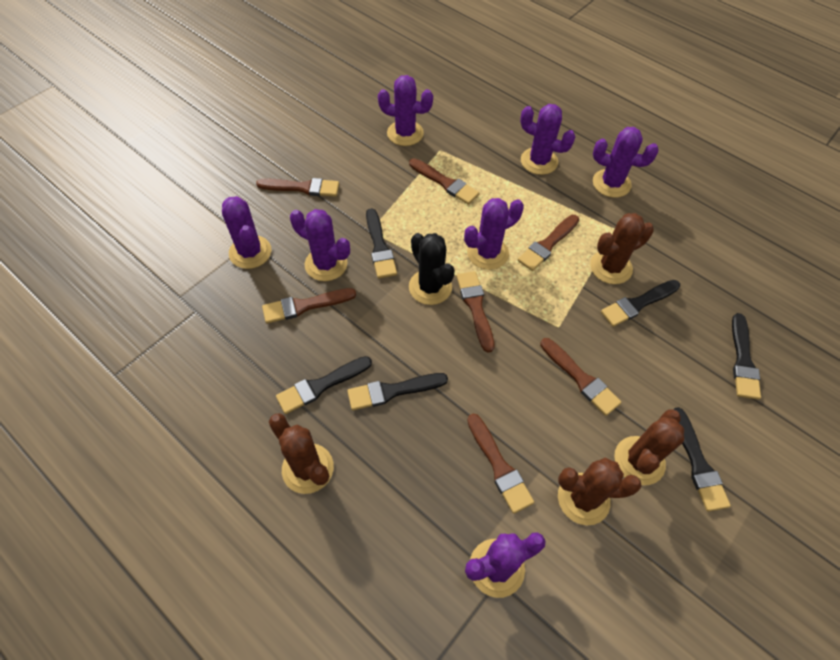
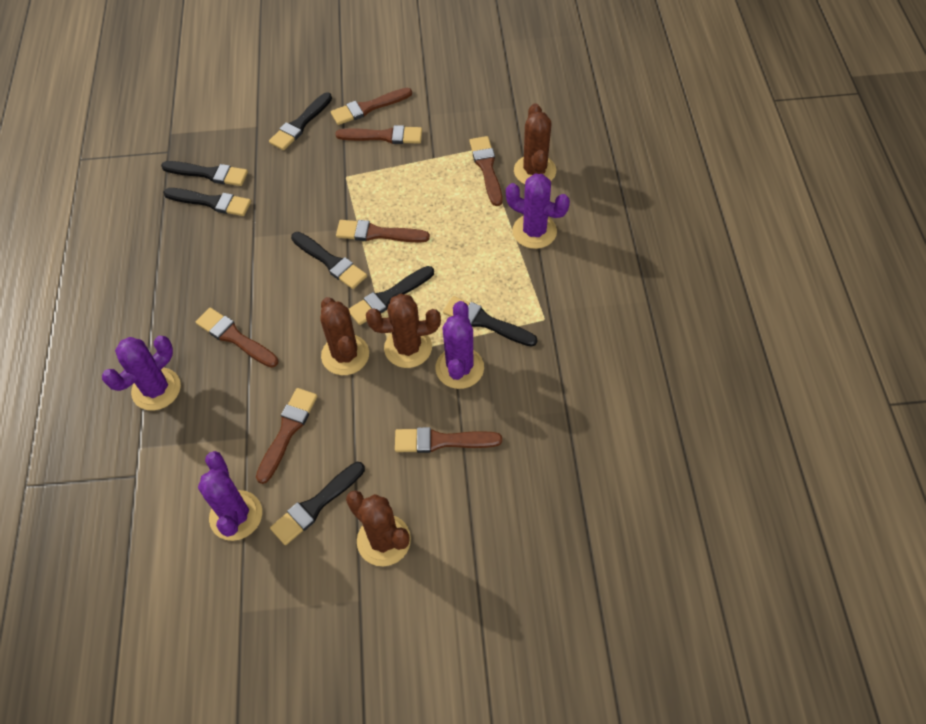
black brush: 6 -> 7
black cactus: 1 -> 0
purple cactus: 7 -> 4

